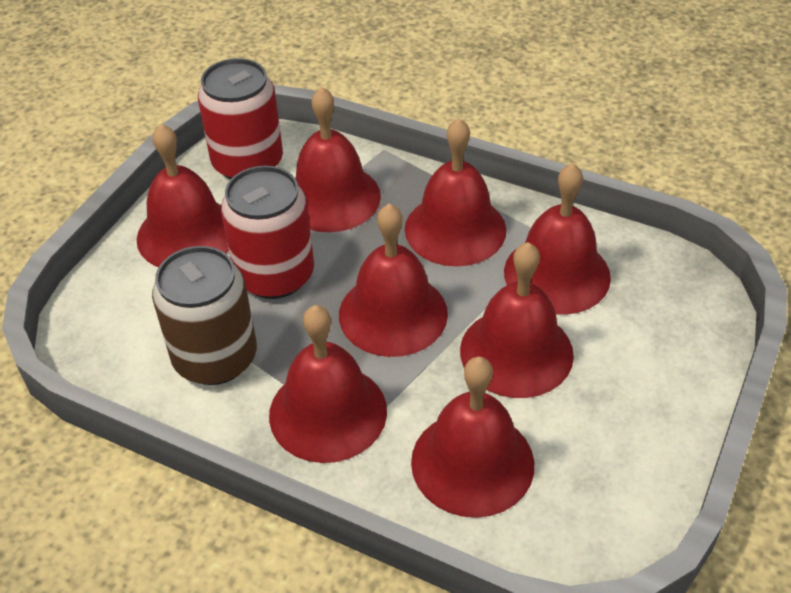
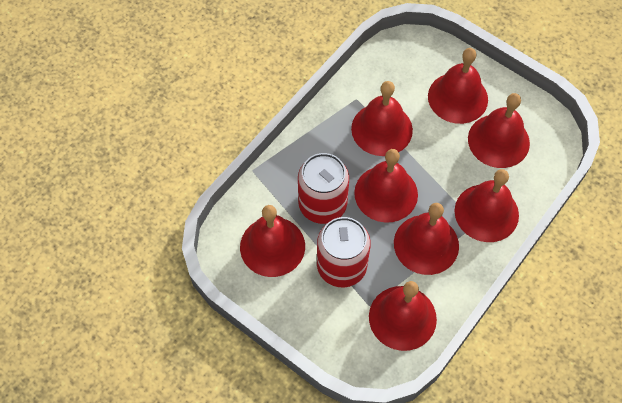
brown can: 1 -> 0

